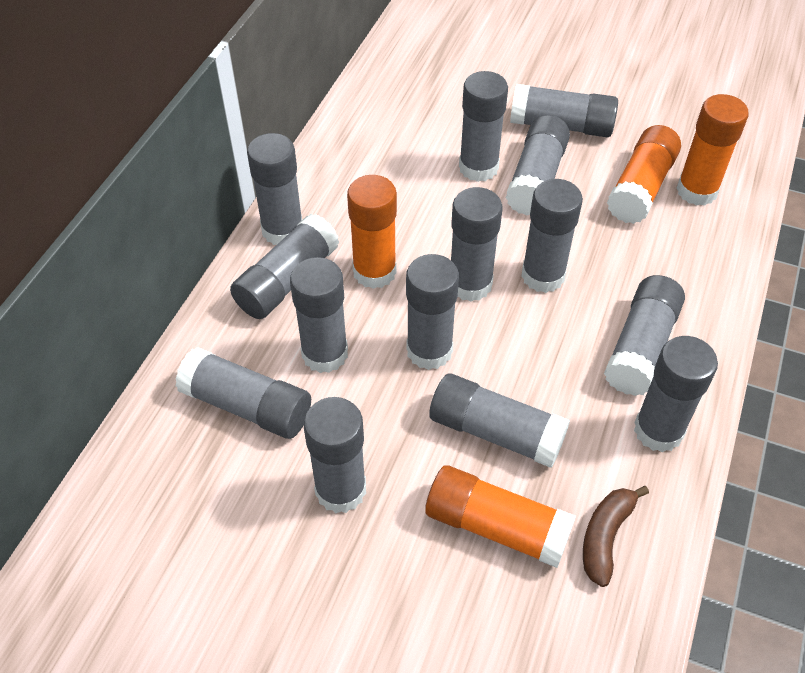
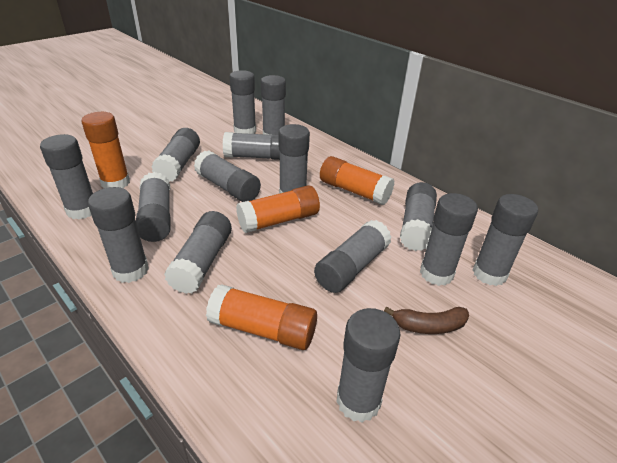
grey glue stick: 14 -> 15

